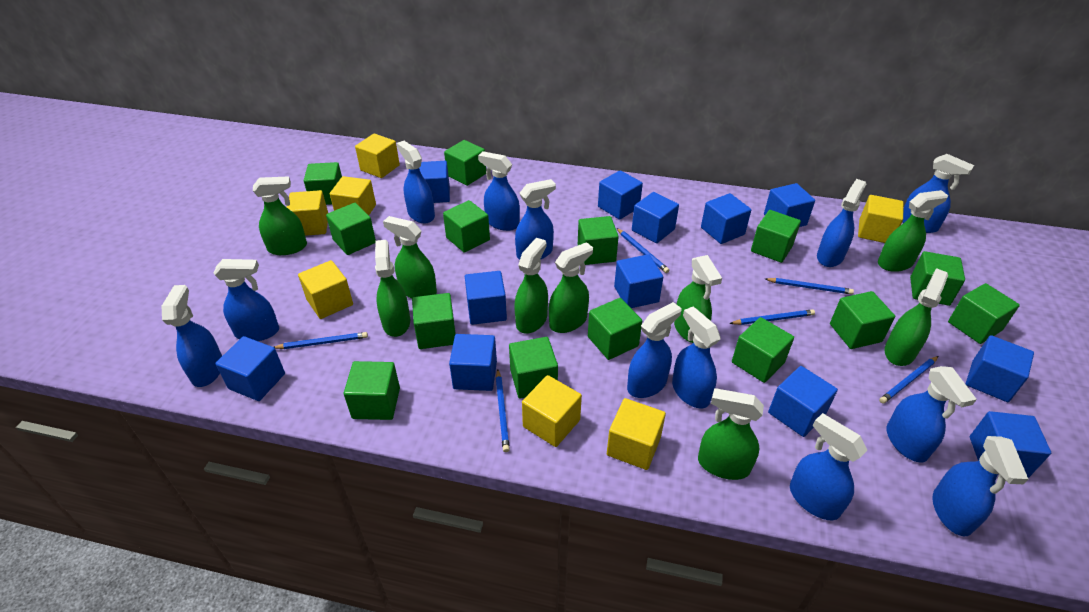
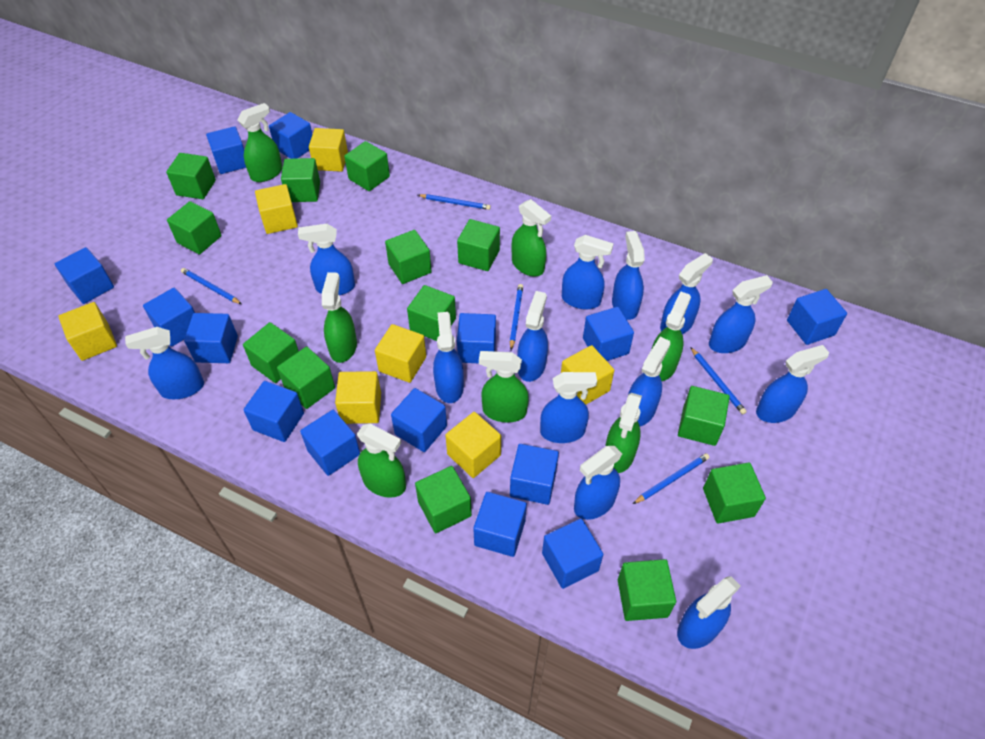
blue cube: 12 -> 14
blue pencil: 6 -> 5
blue spray bottle: 12 -> 13
green cube: 14 -> 13
green spray bottle: 9 -> 7

